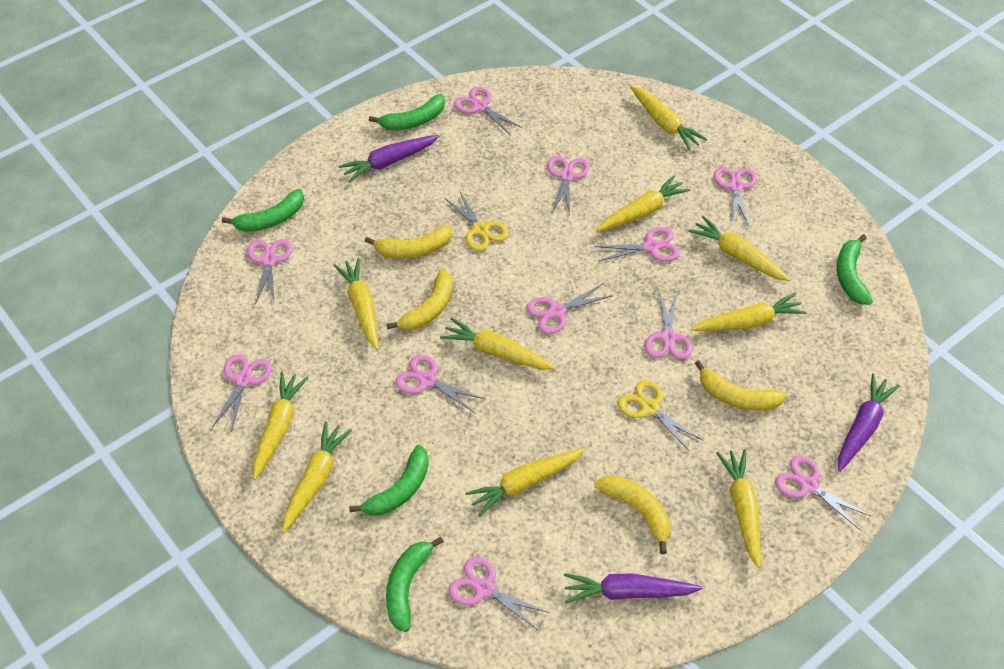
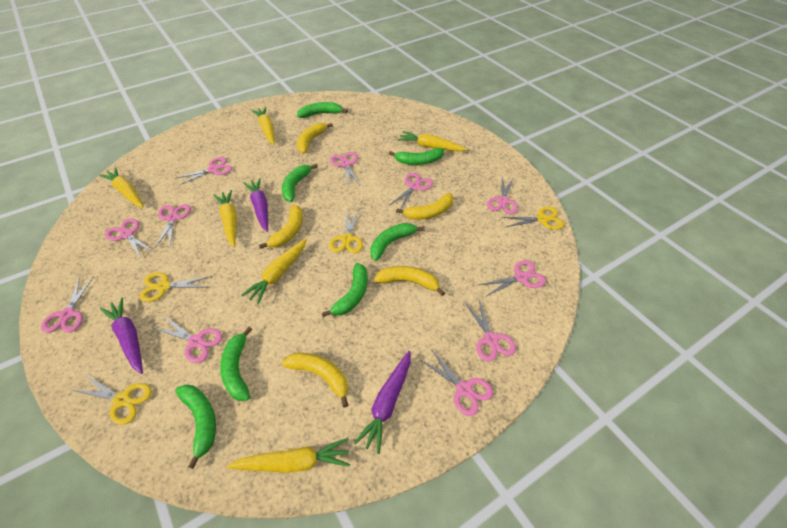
green banana: 5 -> 7
yellow banana: 4 -> 5
yellow carrot: 10 -> 6
yellow scissors: 2 -> 4

